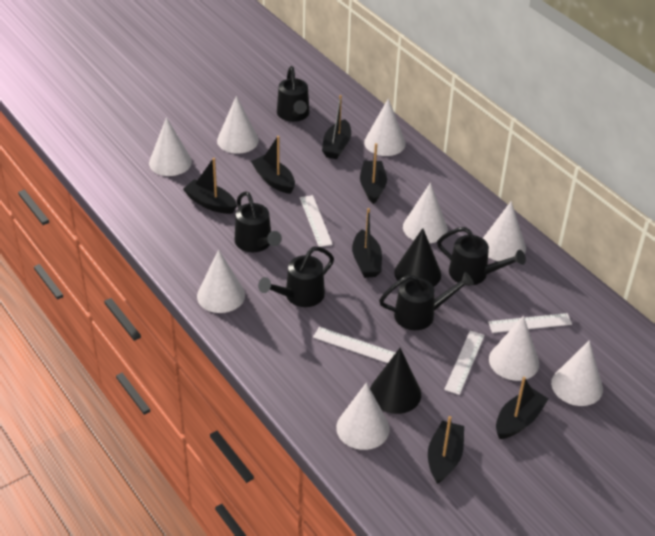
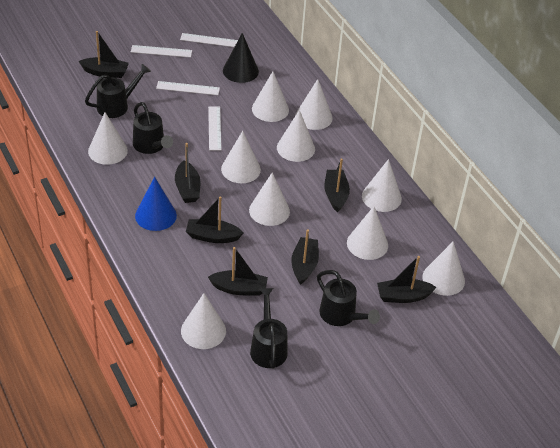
black cone: 2 -> 1
black watering can: 5 -> 4
blue cone: 0 -> 1
white cone: 9 -> 10

